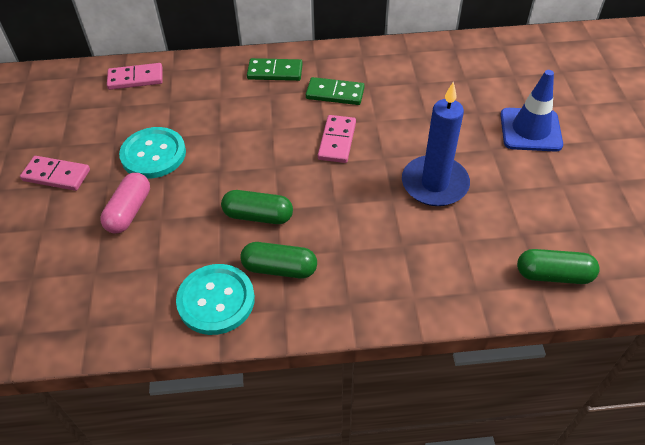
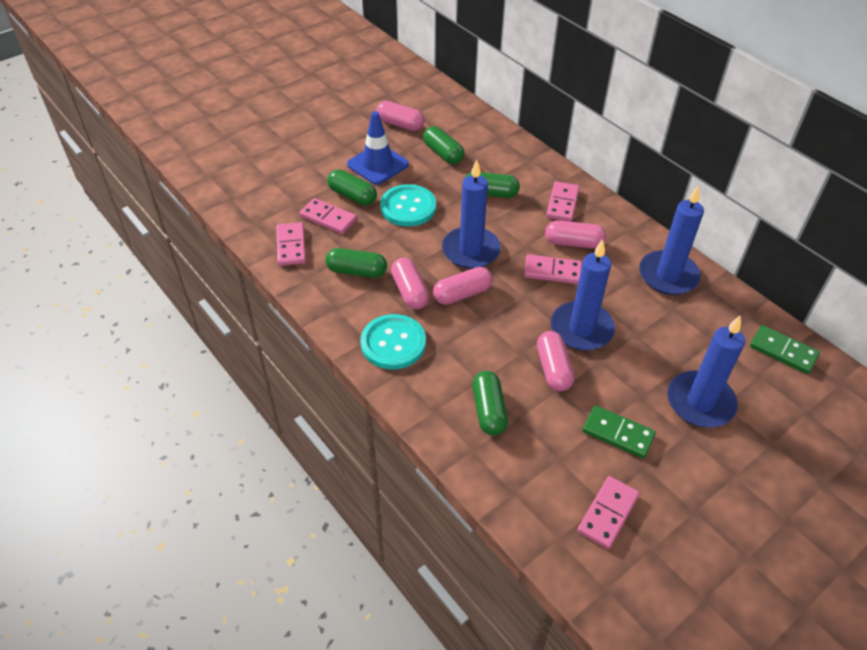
blue candle: 1 -> 4
green capsule: 3 -> 5
pink capsule: 1 -> 5
pink domino: 3 -> 5

